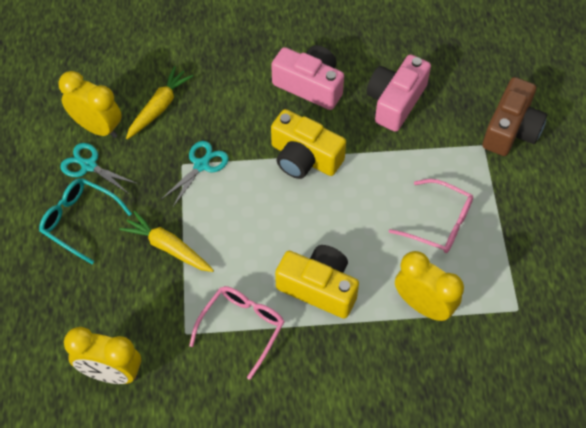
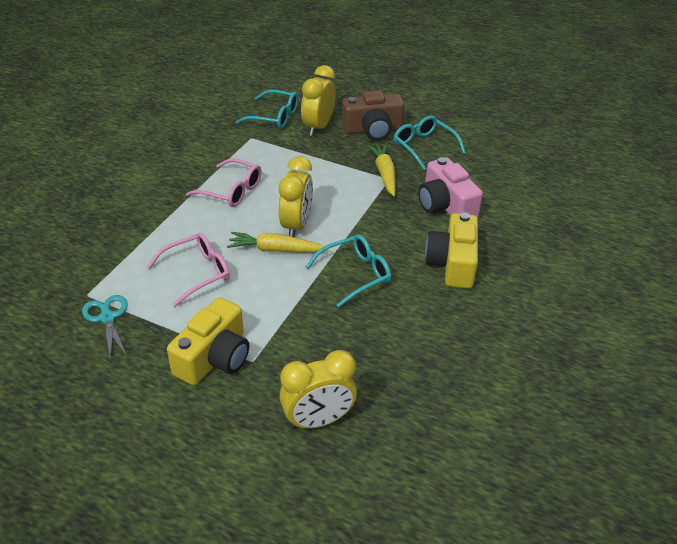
pink camera: 2 -> 1
turquoise glasses: 1 -> 3
turquoise scissors: 2 -> 1

